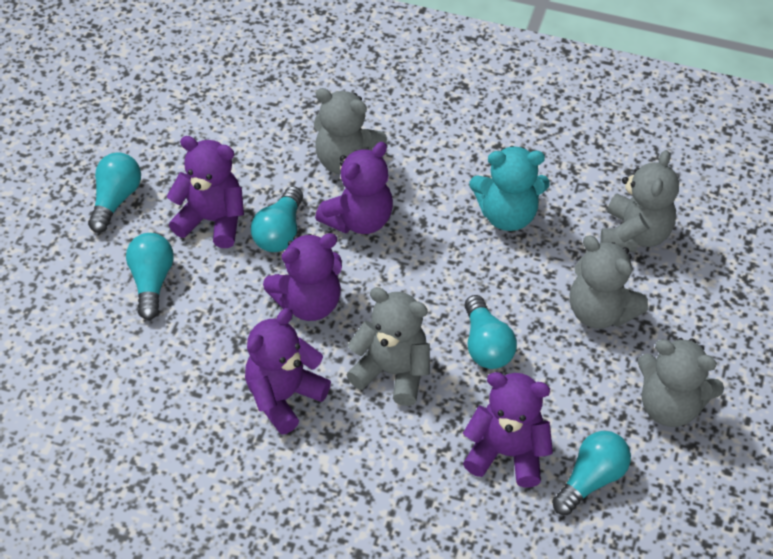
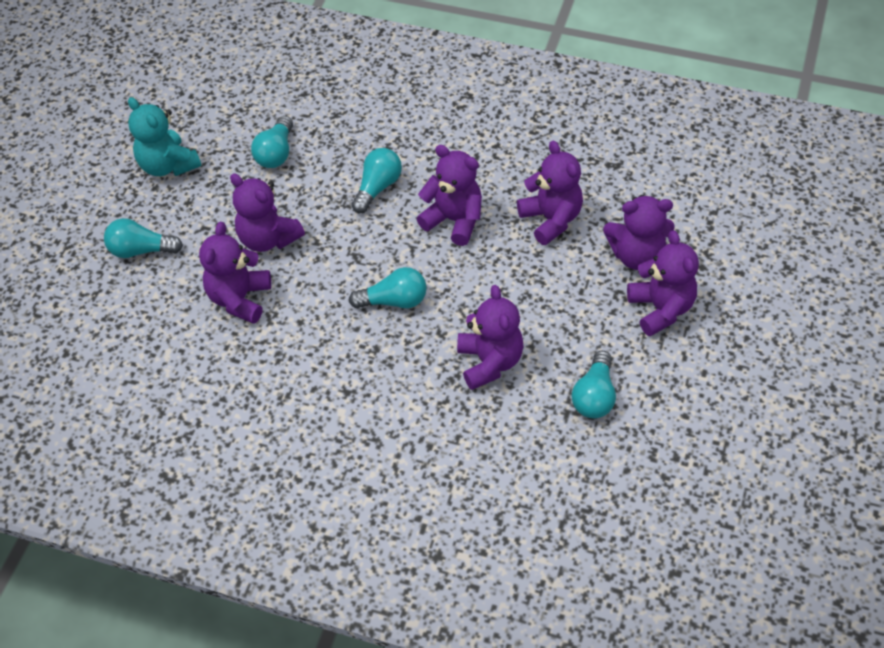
grey teddy bear: 5 -> 0
purple teddy bear: 5 -> 7

